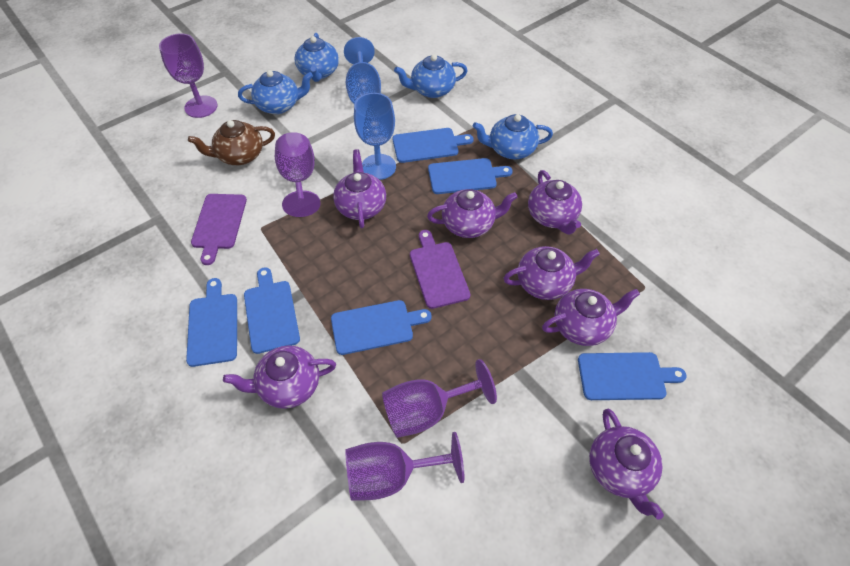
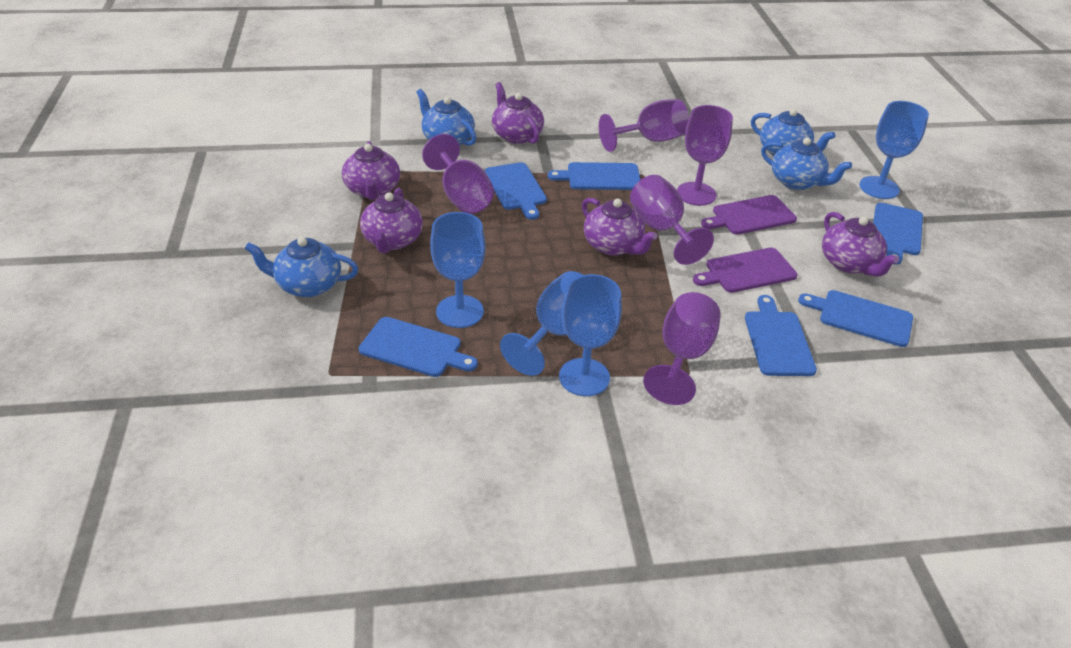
blue goblet: 2 -> 4
brown teapot: 1 -> 0
purple goblet: 4 -> 5
purple teapot: 7 -> 5

